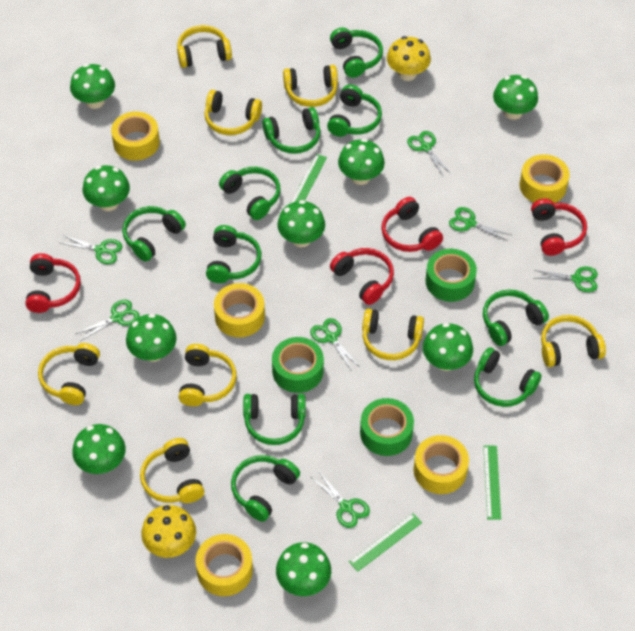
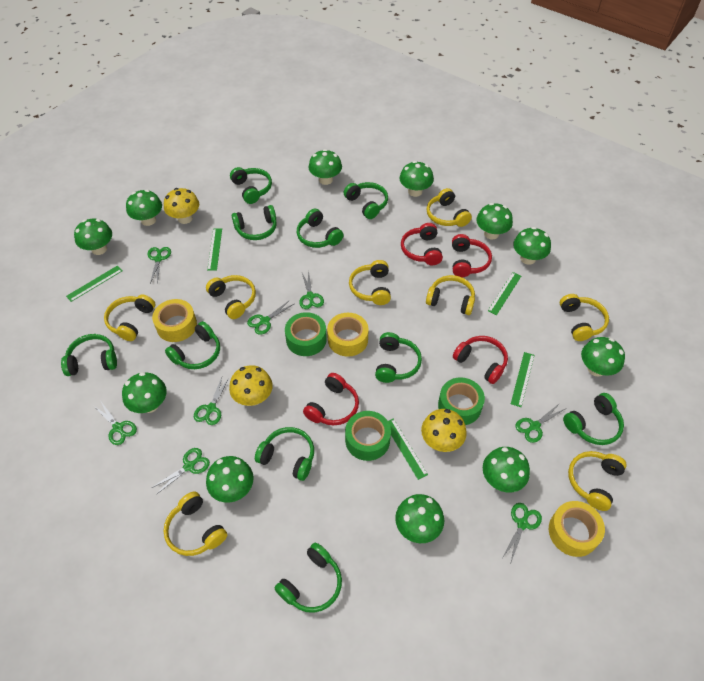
green mushroom: 9 -> 11
green ruler: 3 -> 5
green scissors: 7 -> 8
yellow mushroom: 2 -> 3
yellow tape: 5 -> 3

